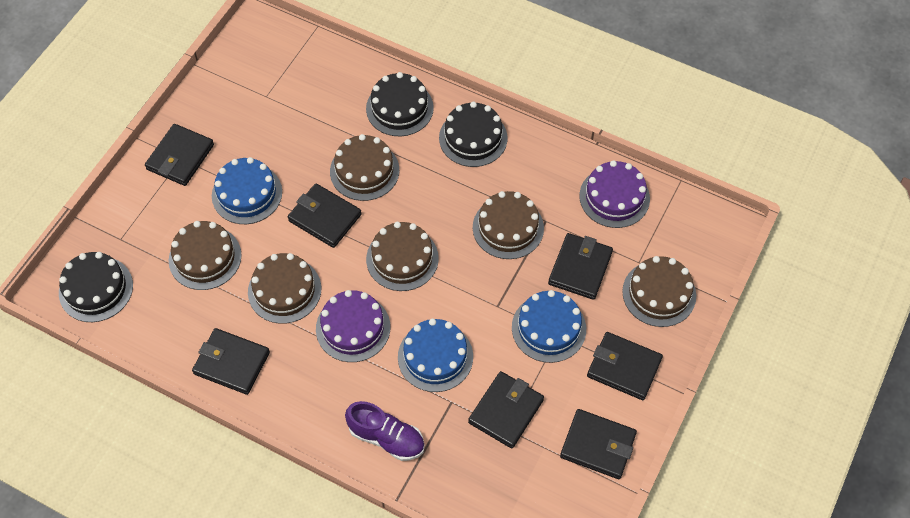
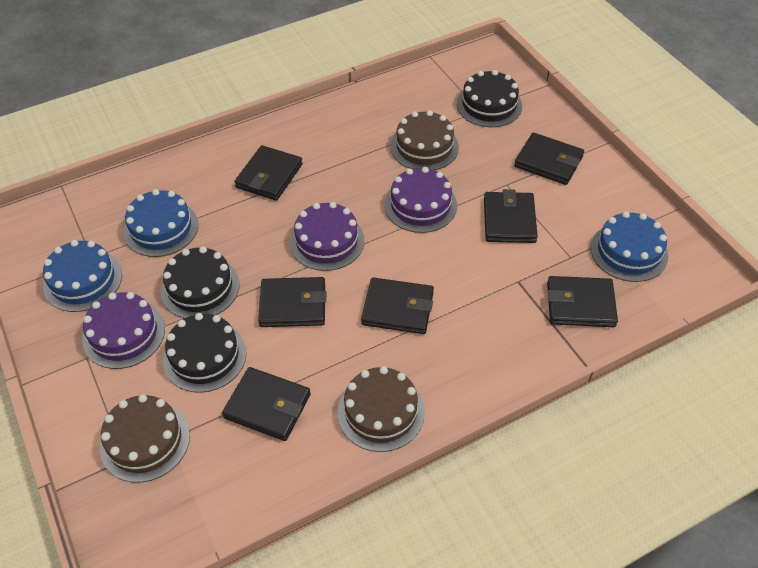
brown cake: 6 -> 3
purple cake: 2 -> 3
purple shoe: 1 -> 0

